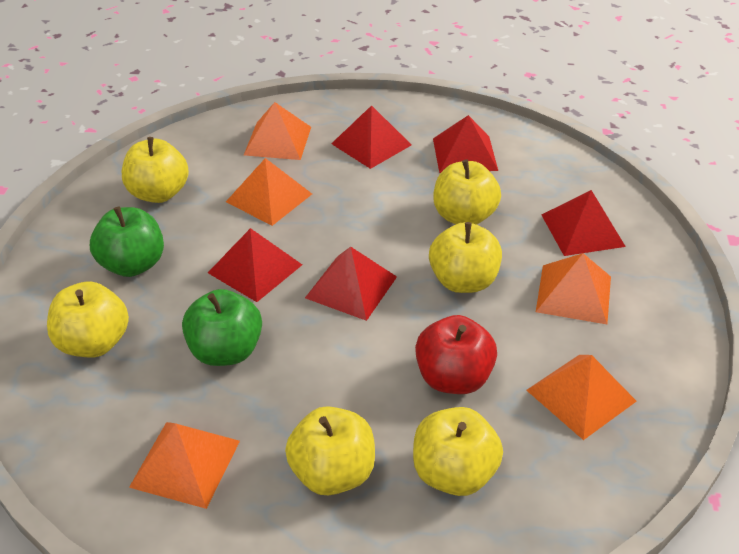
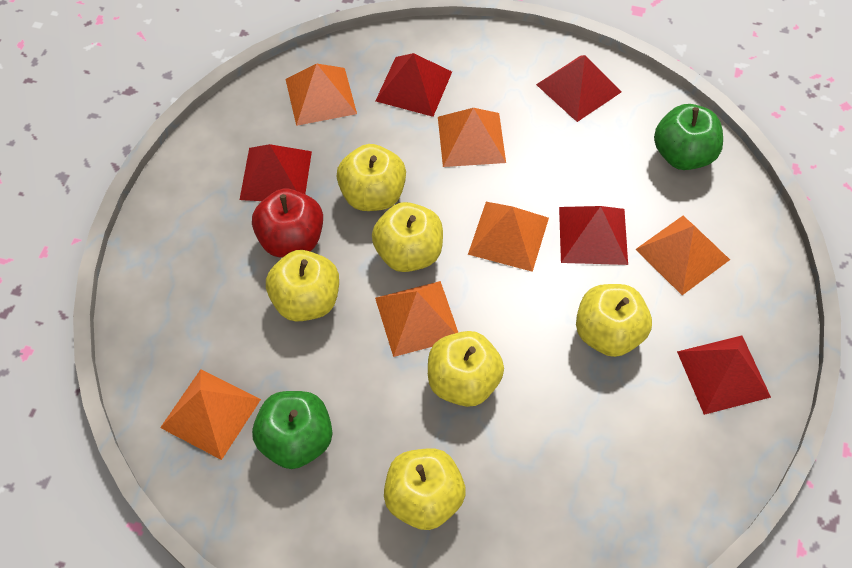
orange pyramid: 5 -> 6

